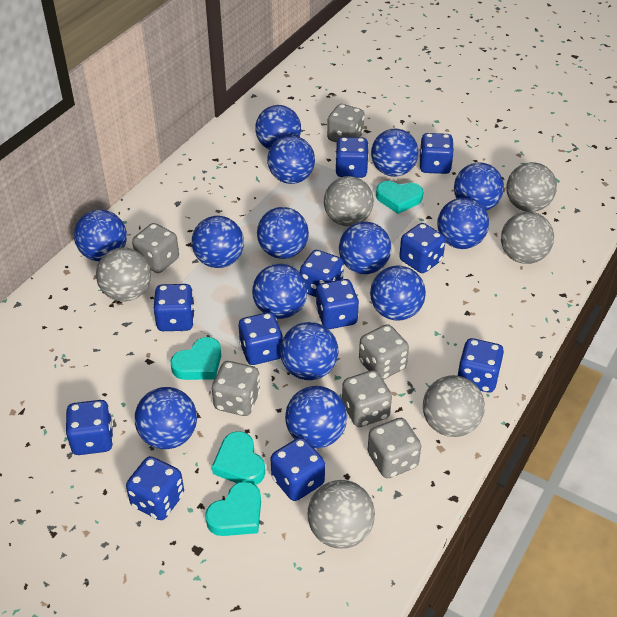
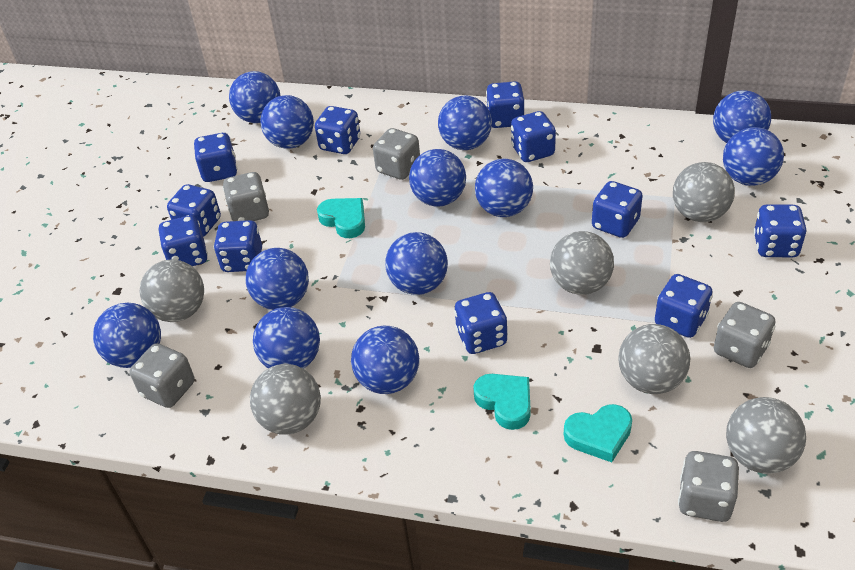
blue ball: 14 -> 12
grey dice: 6 -> 5
turquoise heart: 4 -> 3

